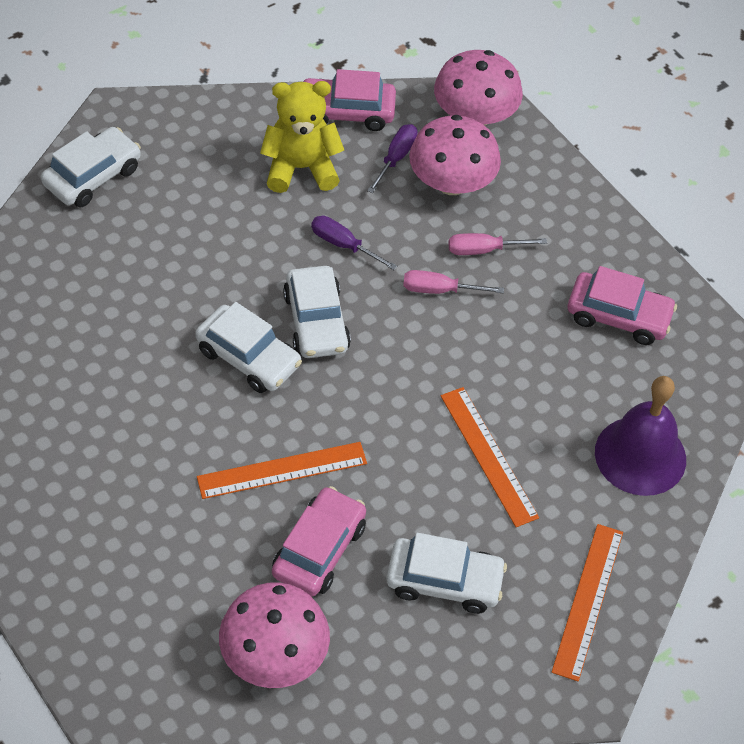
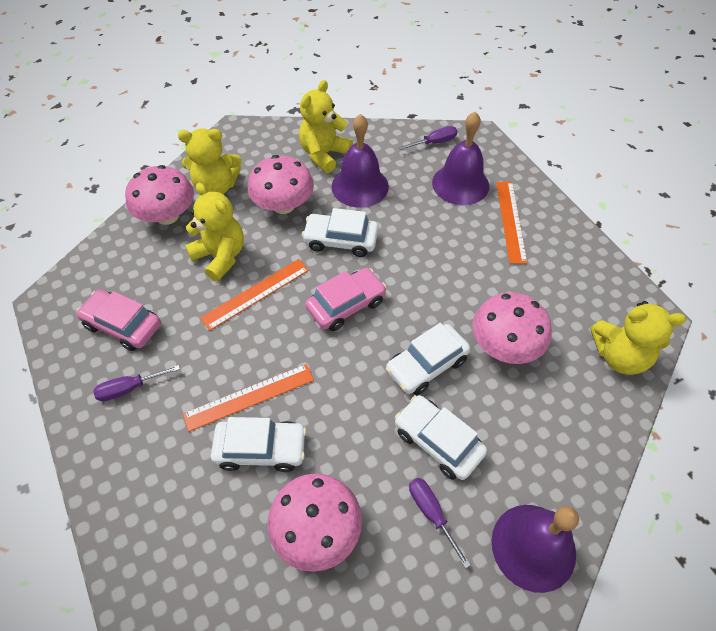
pink car: 3 -> 2
pink mushroom: 3 -> 4
pink screwdriver: 2 -> 0
purple bell: 1 -> 3
purple screwdriver: 2 -> 3
yellow teddy bear: 1 -> 4

